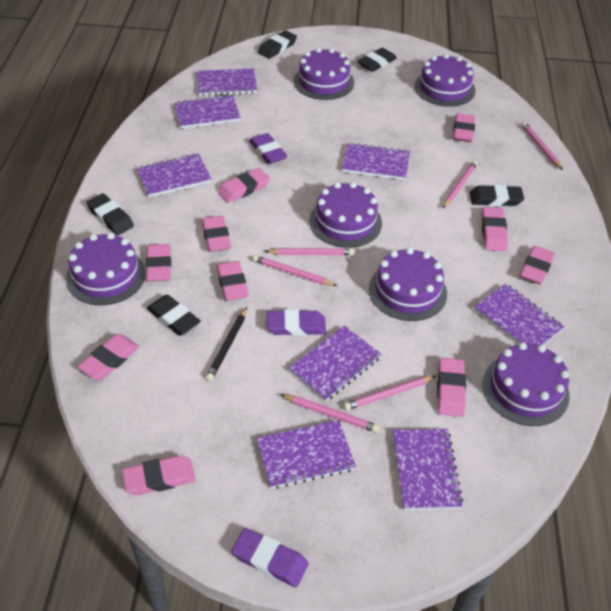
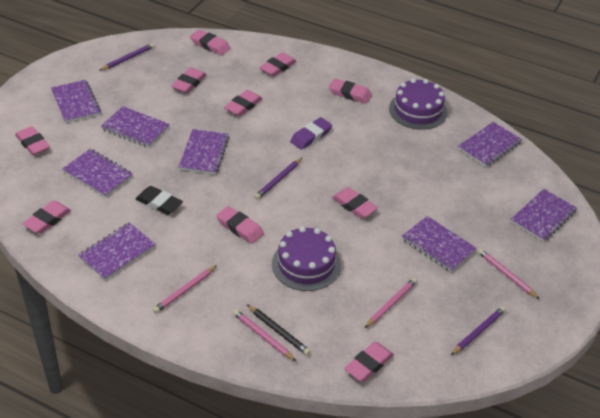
black eraser: 5 -> 1
pink pencil: 6 -> 4
purple cake: 6 -> 2
purple eraser: 3 -> 1
purple pencil: 0 -> 3

